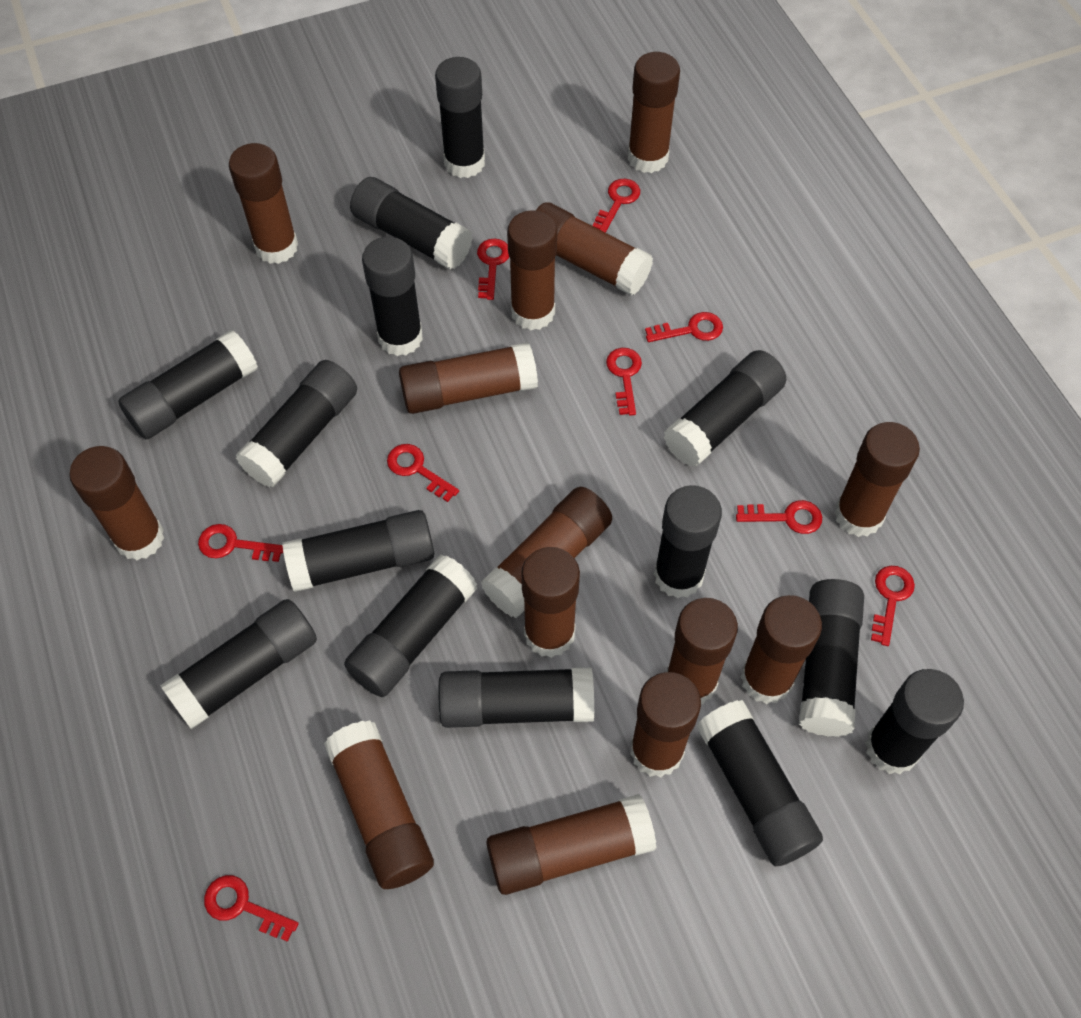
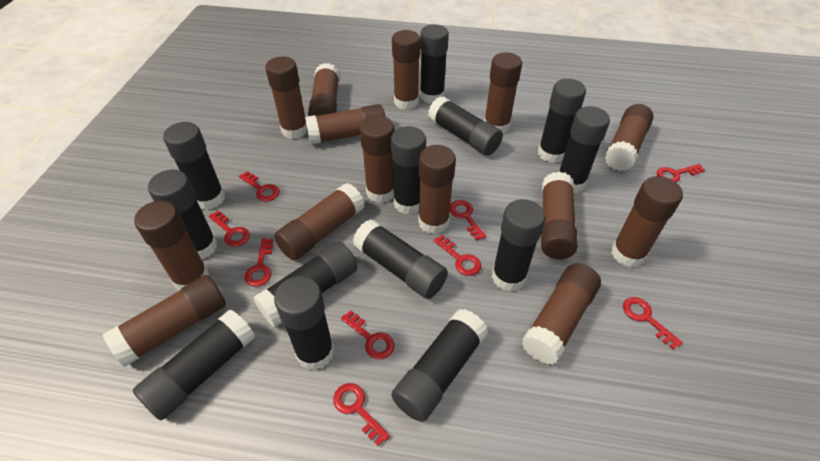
black glue stick: 14 -> 13

